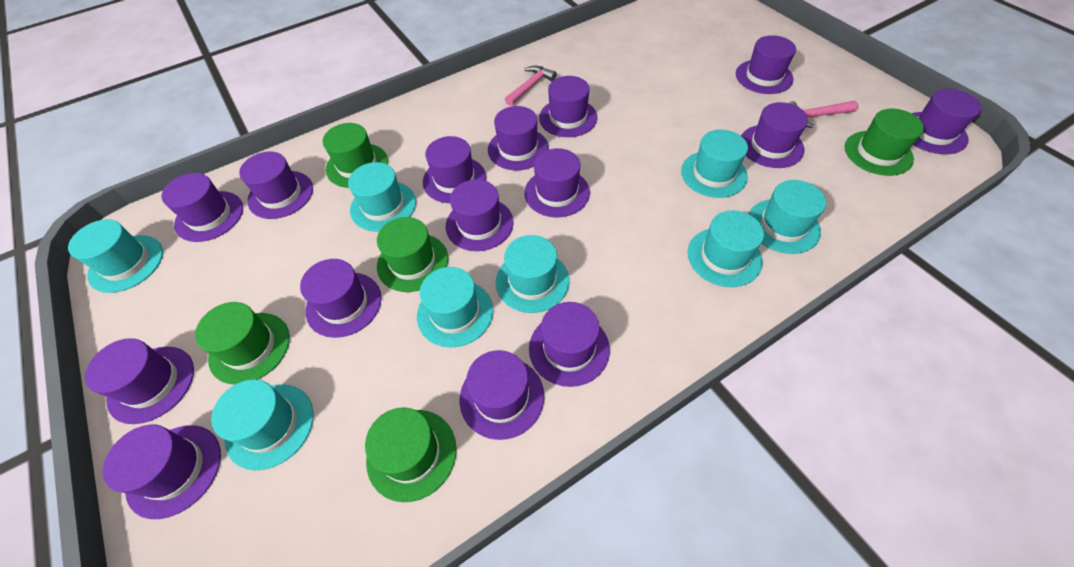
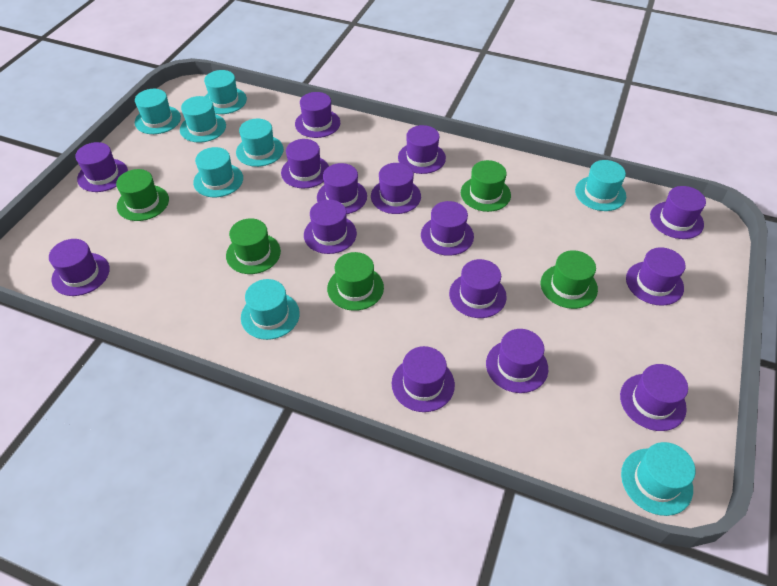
pink hammer: 2 -> 0

